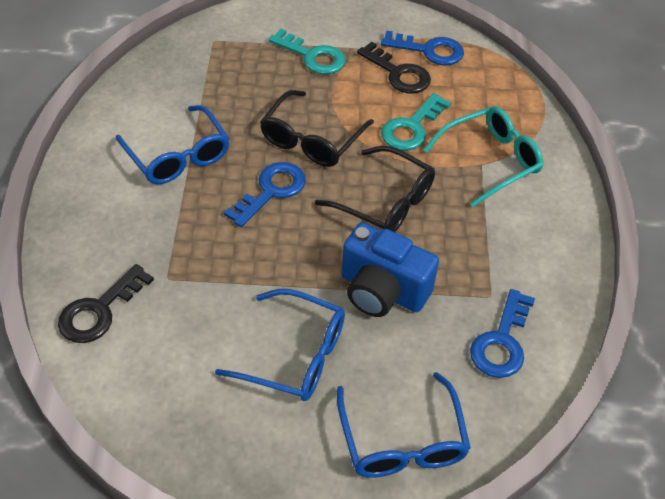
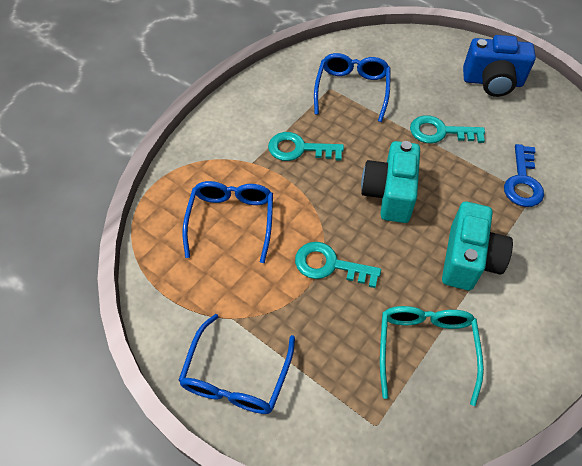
black glasses: 2 -> 0
black key: 2 -> 0
blue key: 3 -> 1
turquoise camera: 0 -> 2
turquoise key: 2 -> 3

